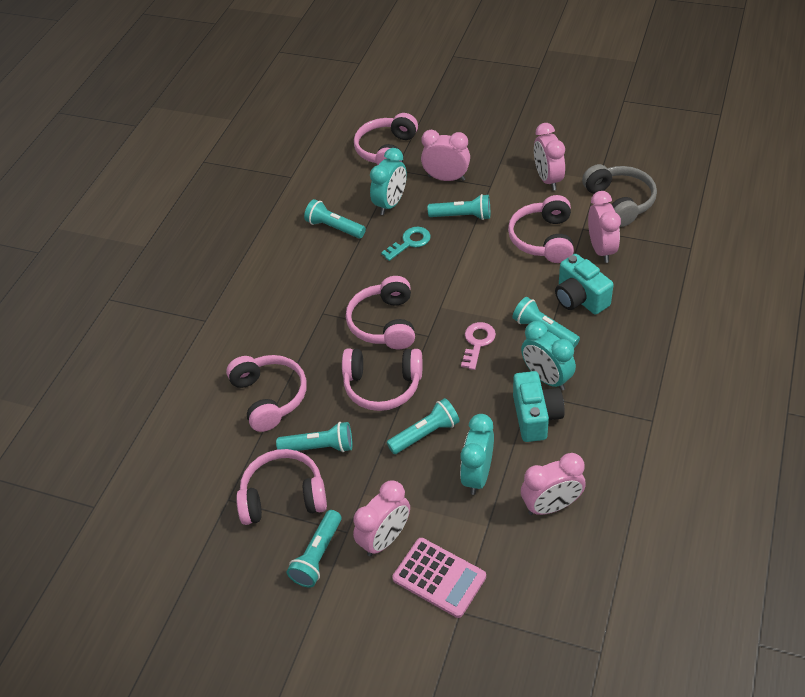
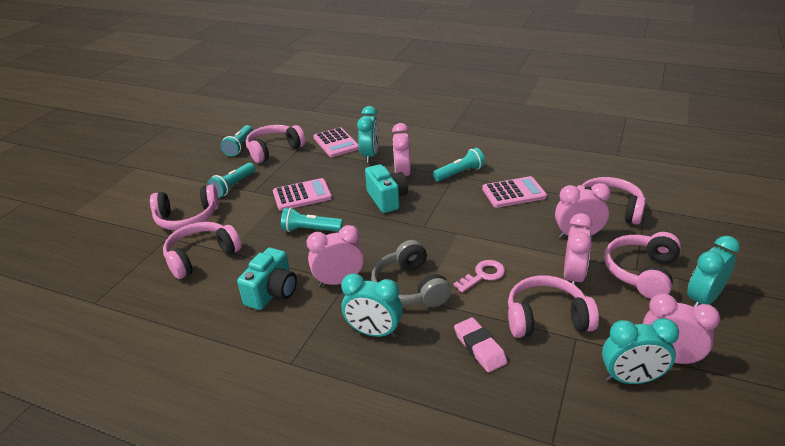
pink calculator: 1 -> 3
pink eraser: 0 -> 1
turquoise clock: 3 -> 4
turquoise flashlight: 6 -> 4
turquoise key: 1 -> 0

